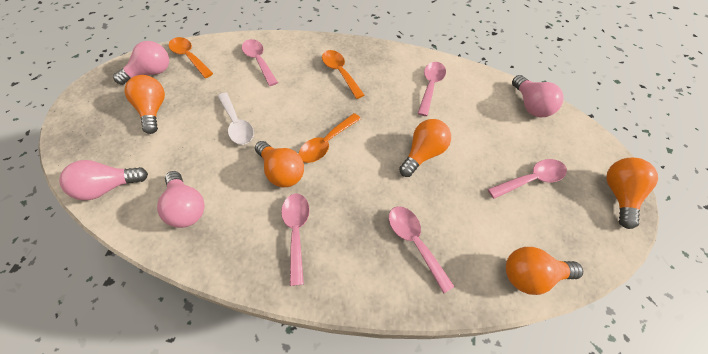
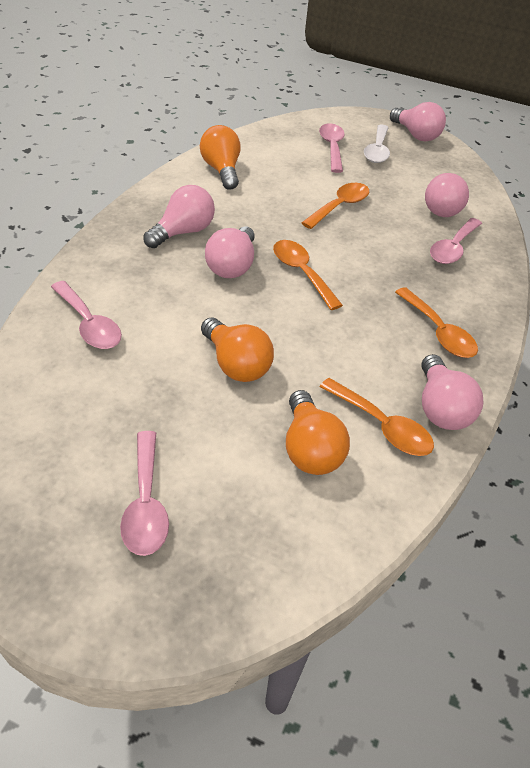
orange light bulb: 5 -> 3
orange spoon: 3 -> 4
pink light bulb: 4 -> 5
pink spoon: 5 -> 4

